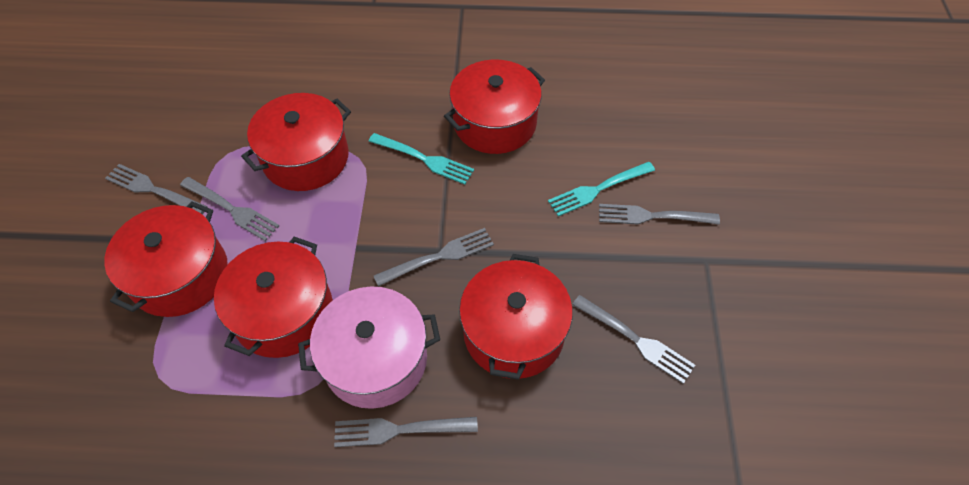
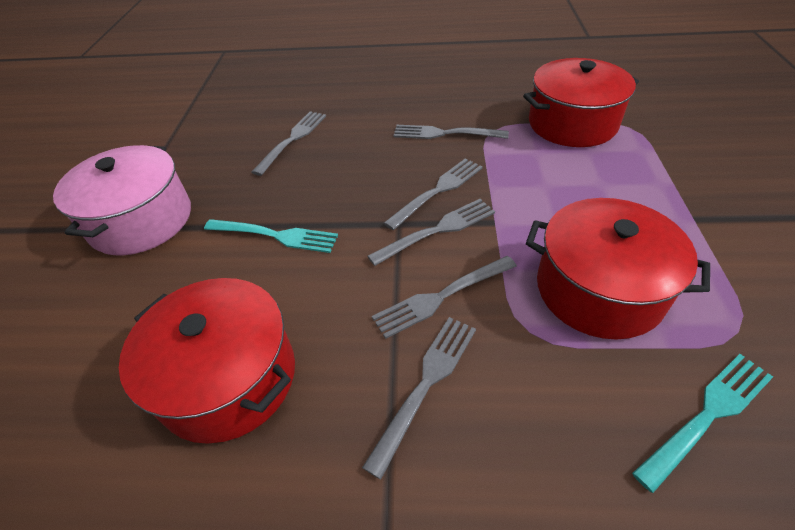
red pot: 5 -> 3

